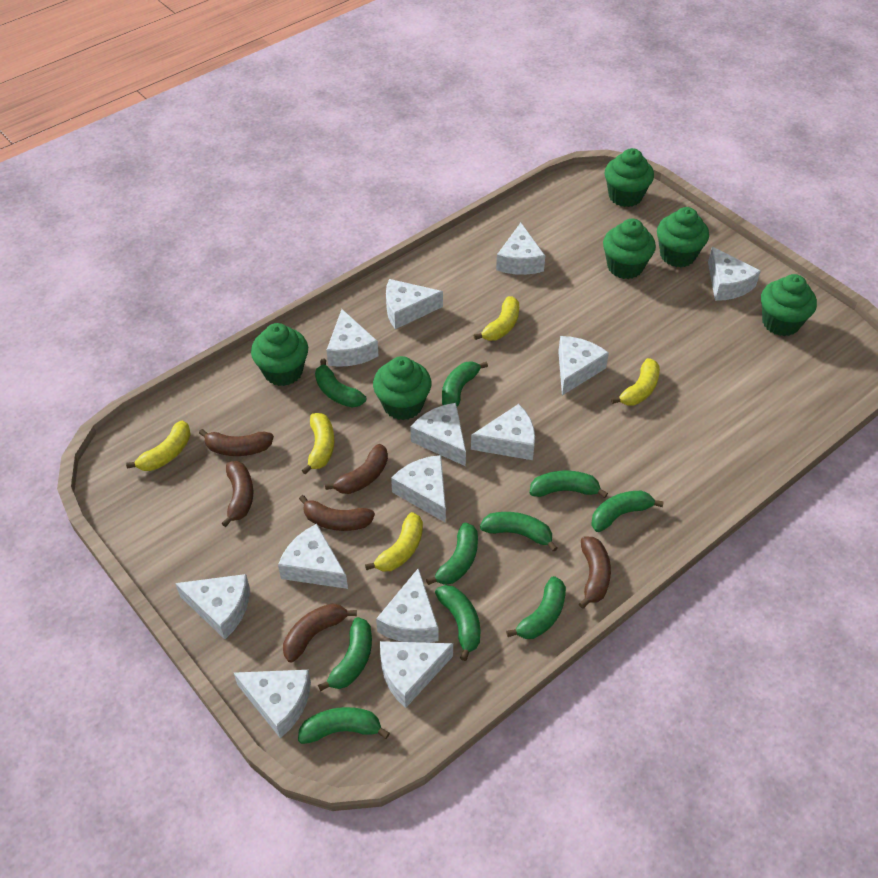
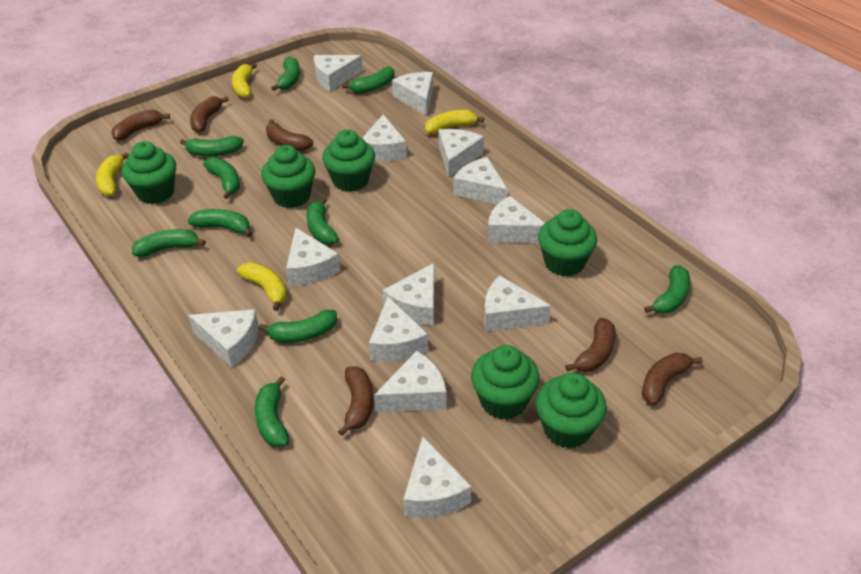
yellow banana: 5 -> 4

